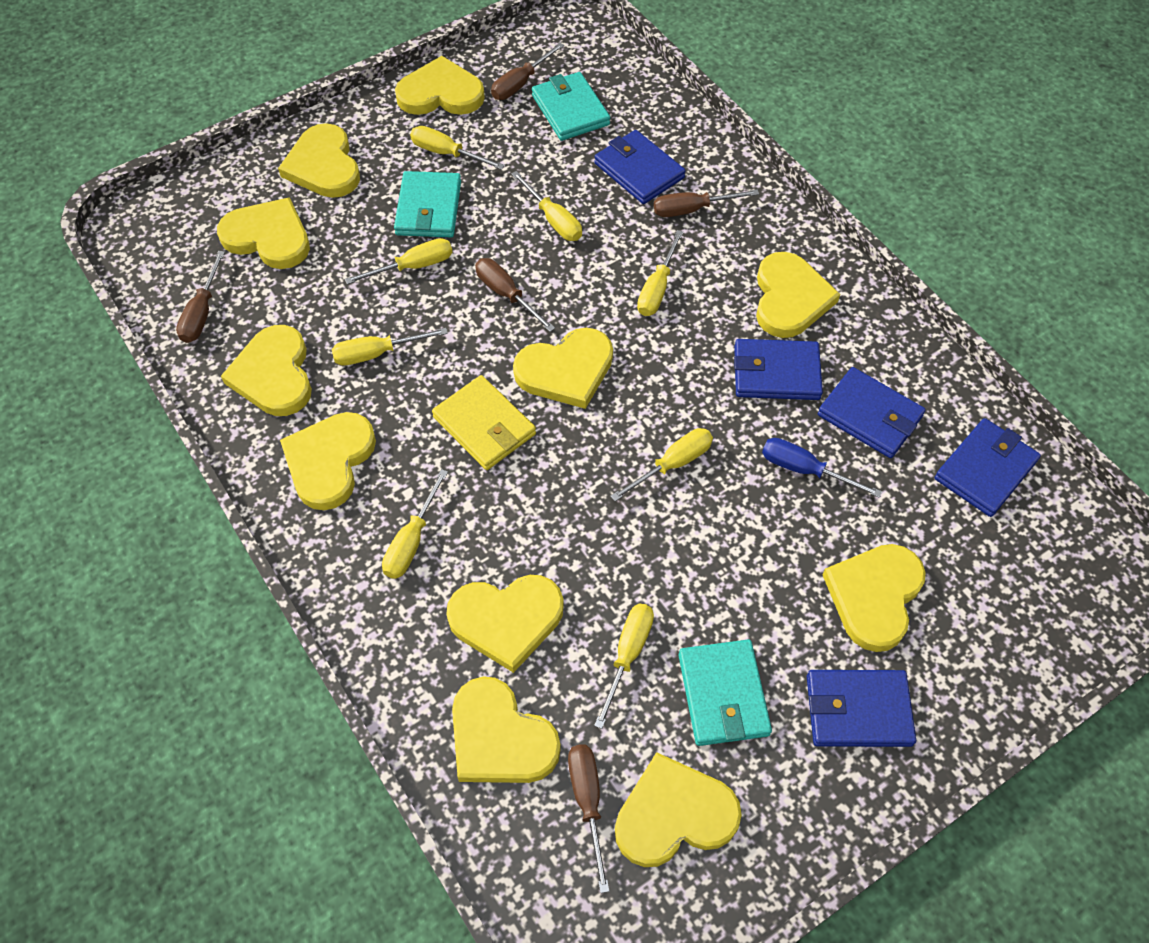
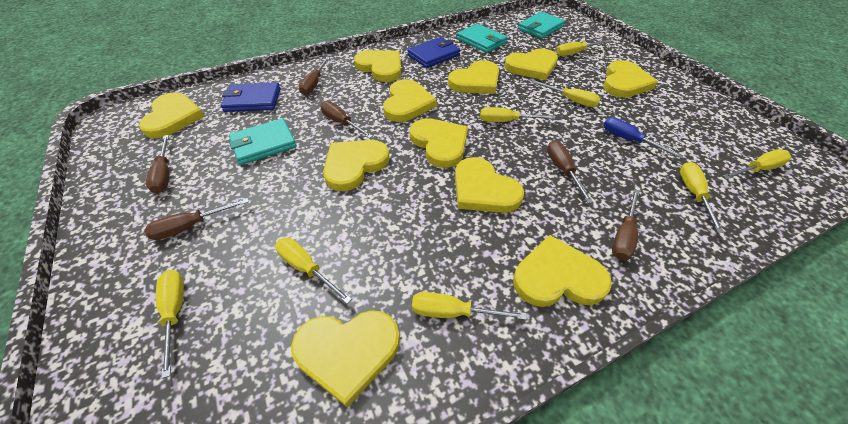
blue wallet: 5 -> 2
brown screwdriver: 5 -> 6
yellow wallet: 1 -> 0

